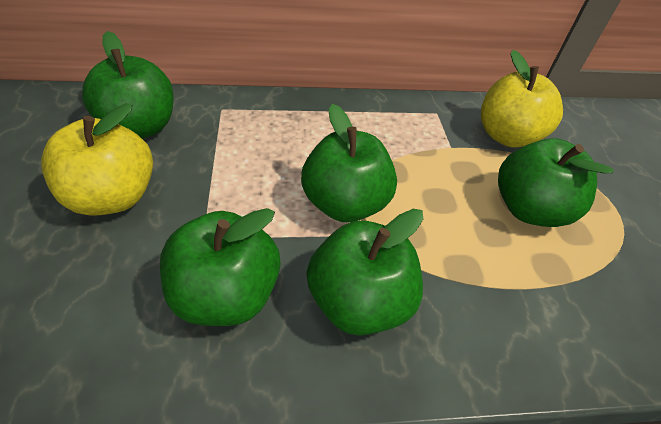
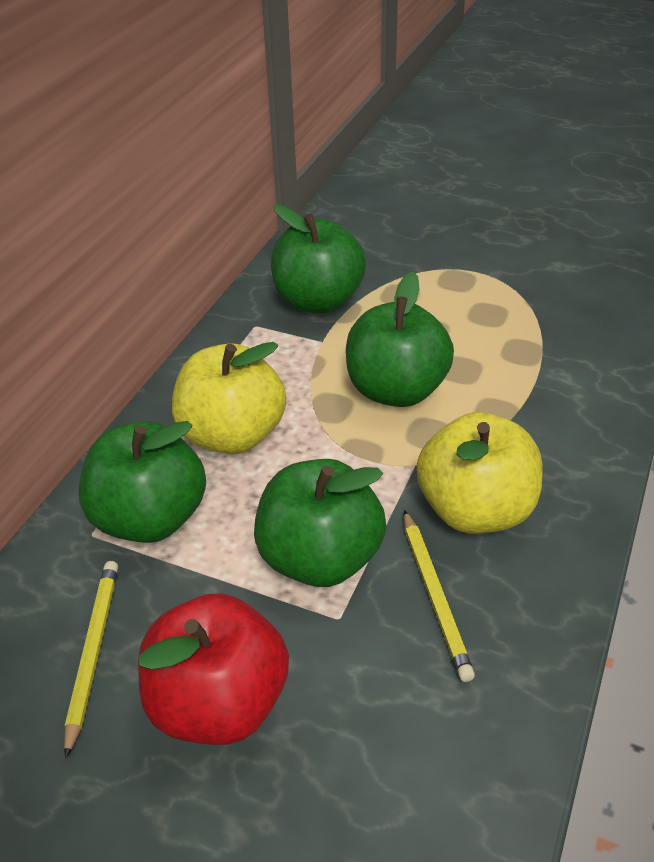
green apple: 5 -> 4
red apple: 0 -> 1
yellow pencil: 0 -> 2

